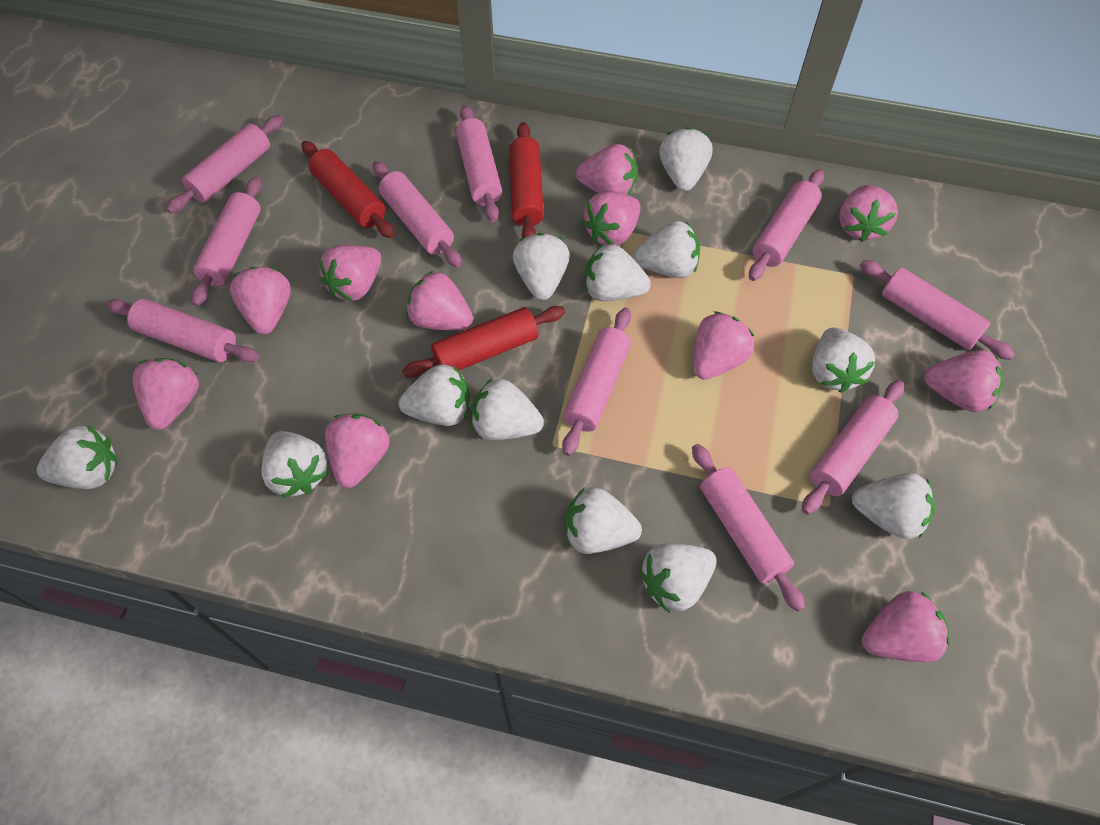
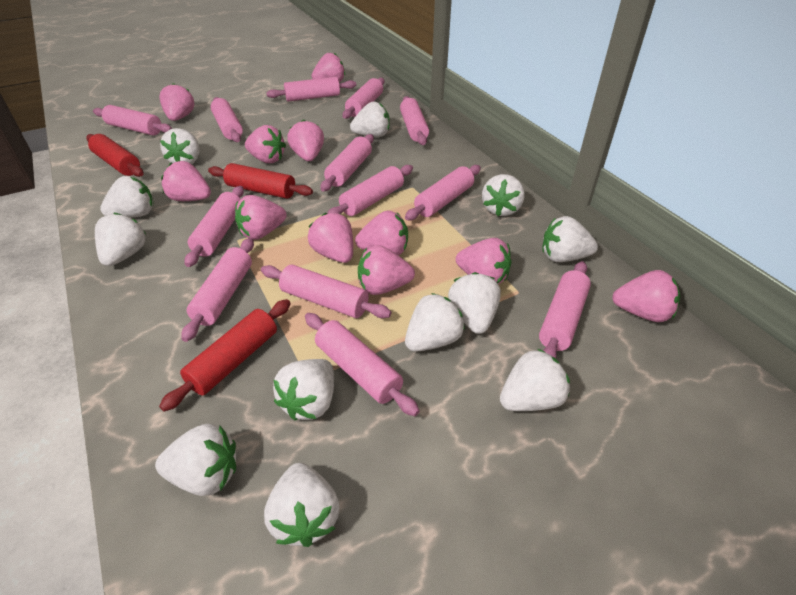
pink rolling pin: 10 -> 13

